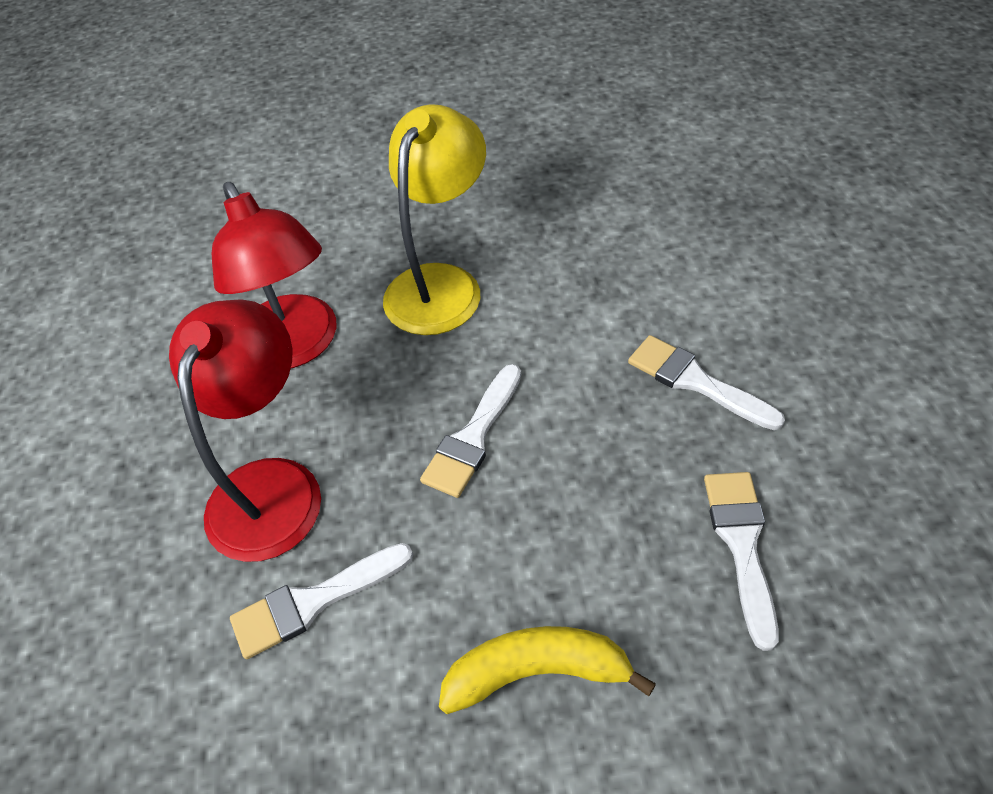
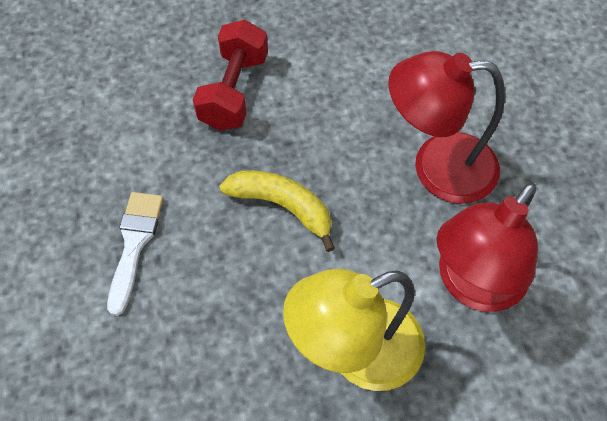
red dumbbell: 0 -> 1
white brush: 4 -> 1

